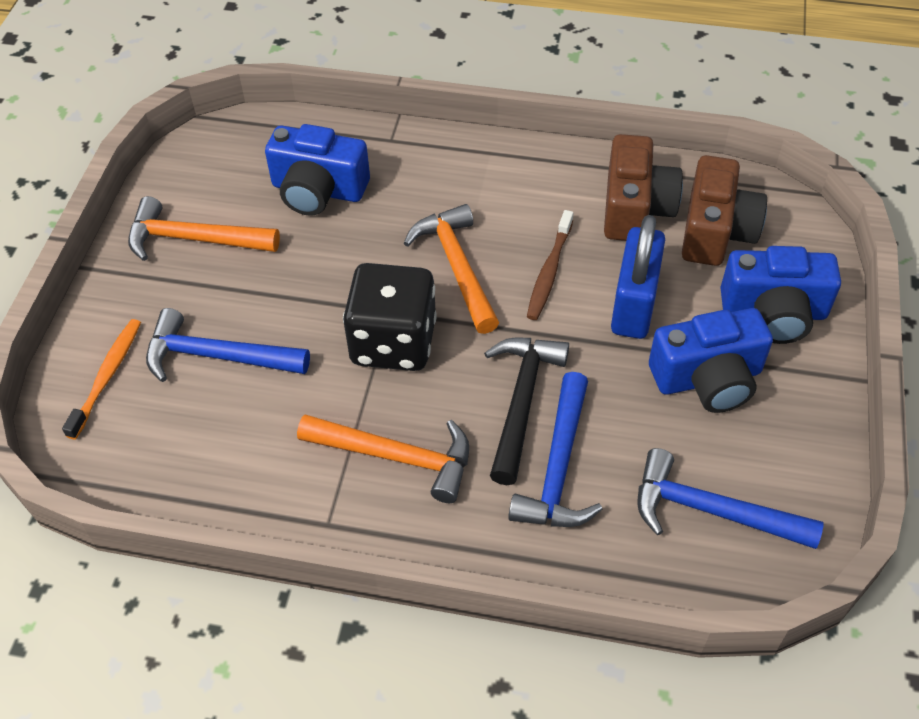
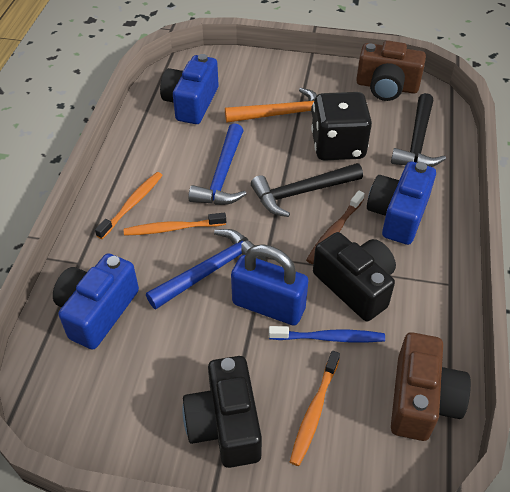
black camera: 0 -> 2
black hammer: 1 -> 2
blue hammer: 3 -> 2
blue toothbrush: 0 -> 1
orange hammer: 3 -> 1
orange toothbrush: 1 -> 3

